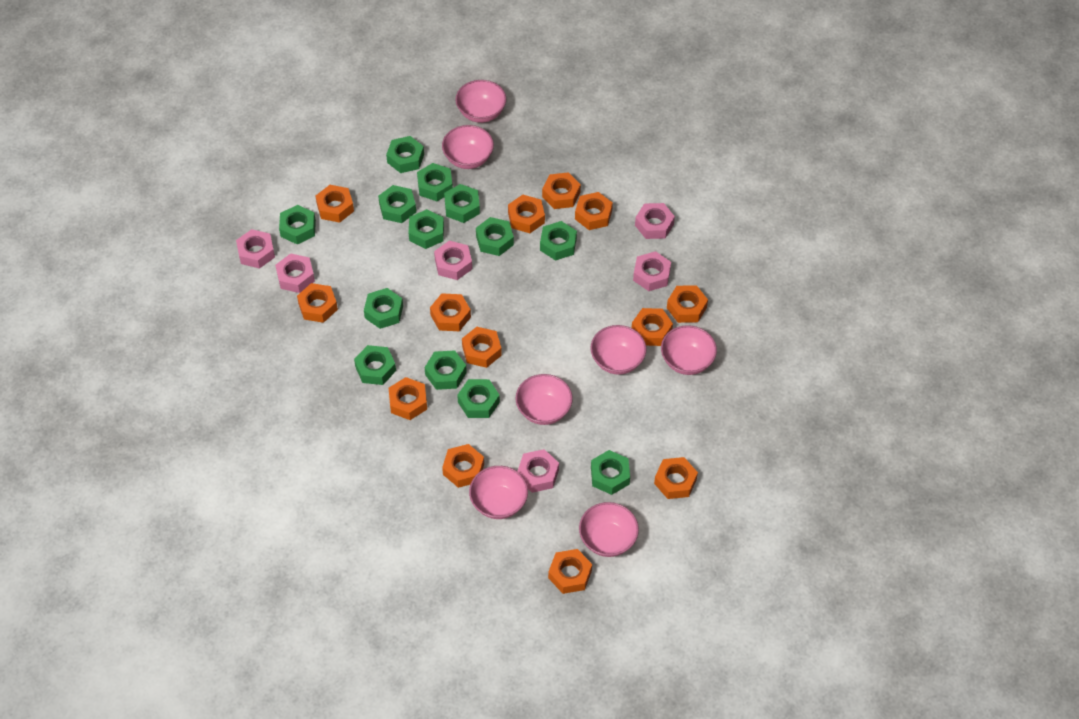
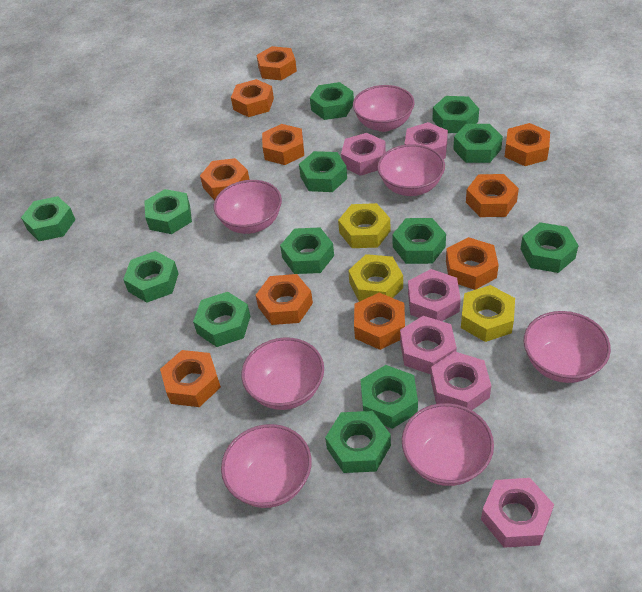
orange nut: 13 -> 10
yellow nut: 0 -> 3

